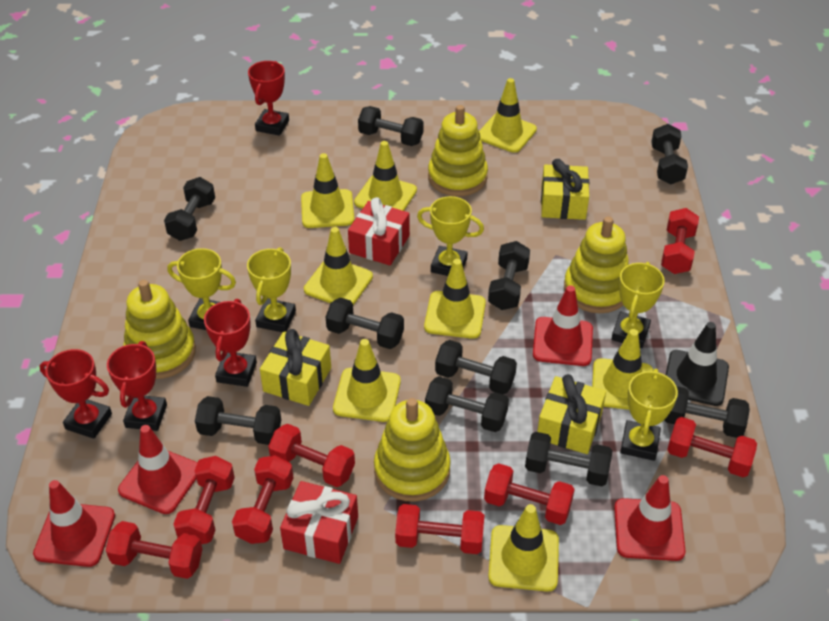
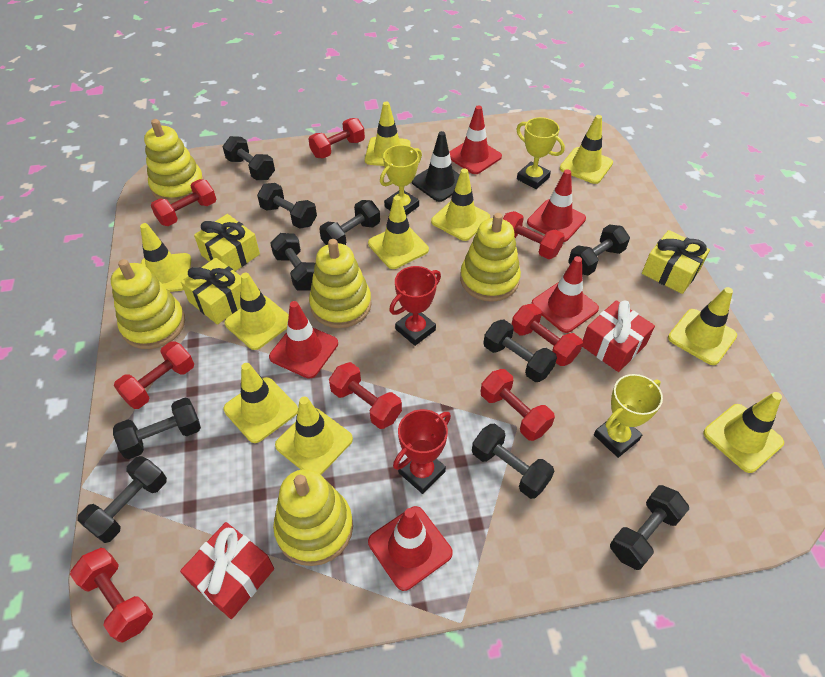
red traffic cone: 4 -> 5
red trophy: 4 -> 2
yellow stacking toy: 4 -> 5
yellow traffic cone: 8 -> 10
yellow trophy: 5 -> 3

